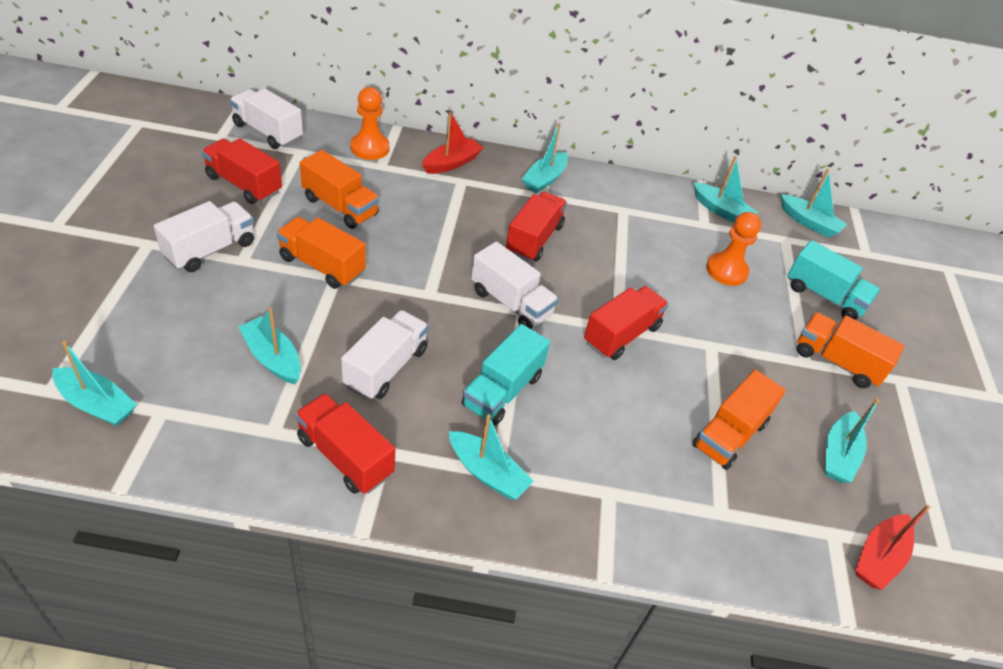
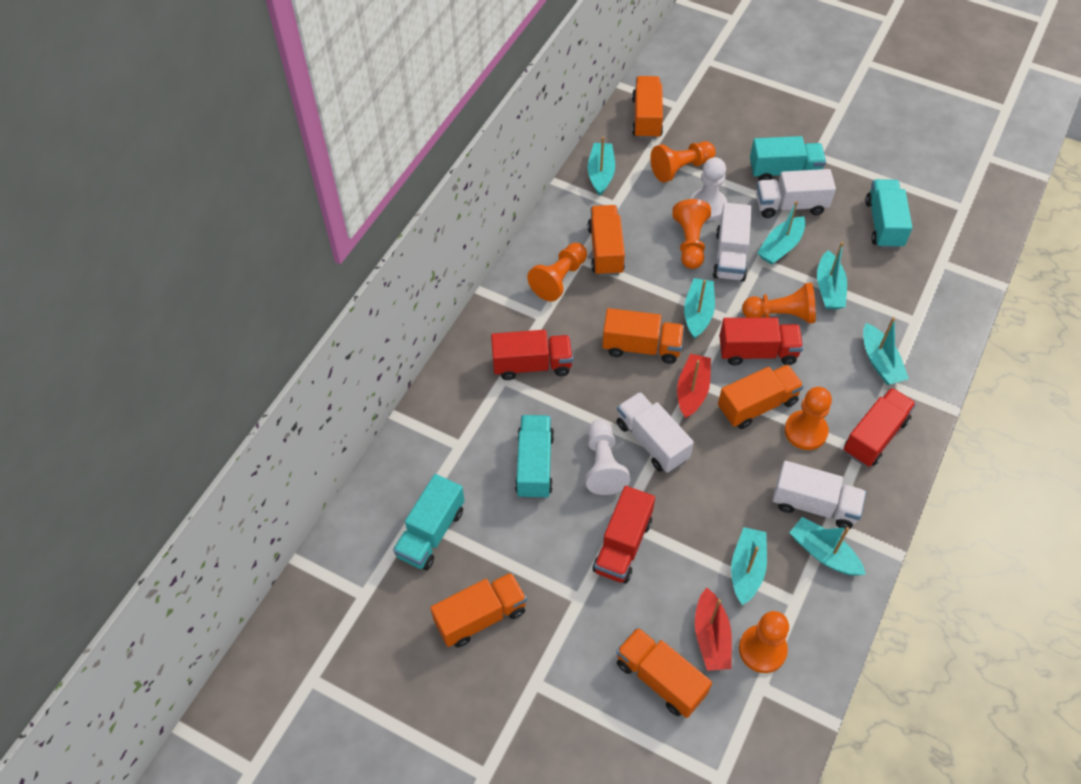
orange pawn: 2 -> 6
orange truck: 4 -> 6
turquoise truck: 2 -> 4
white pawn: 0 -> 2

